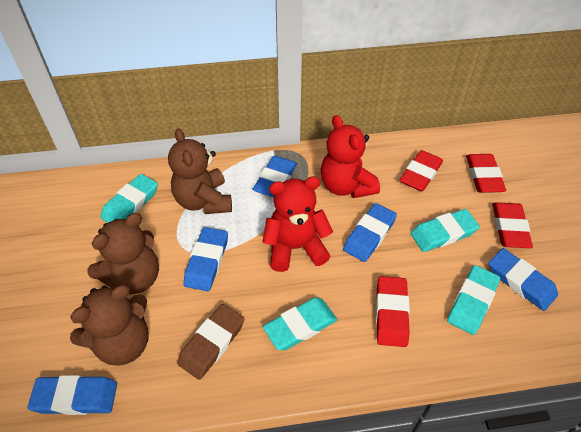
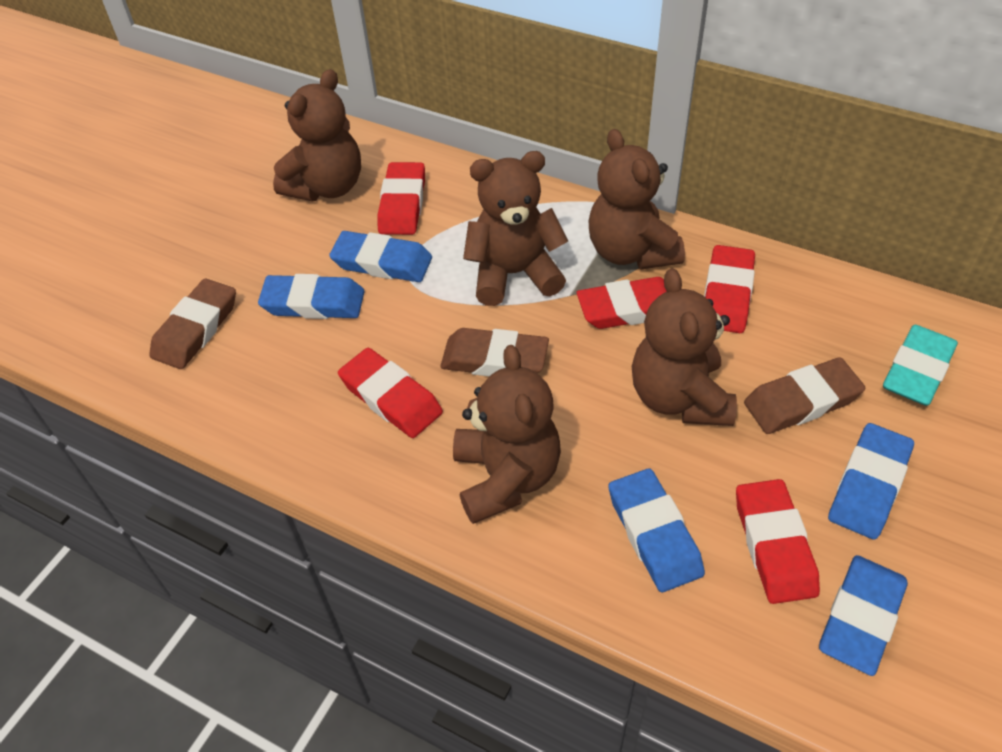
brown eraser: 1 -> 3
brown teddy bear: 3 -> 5
red eraser: 4 -> 5
red teddy bear: 2 -> 0
turquoise eraser: 4 -> 1

